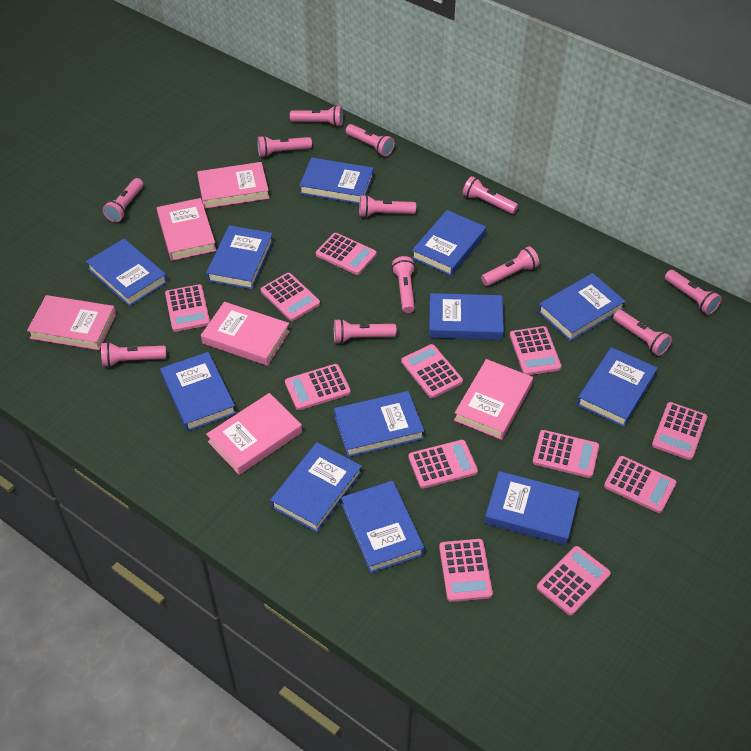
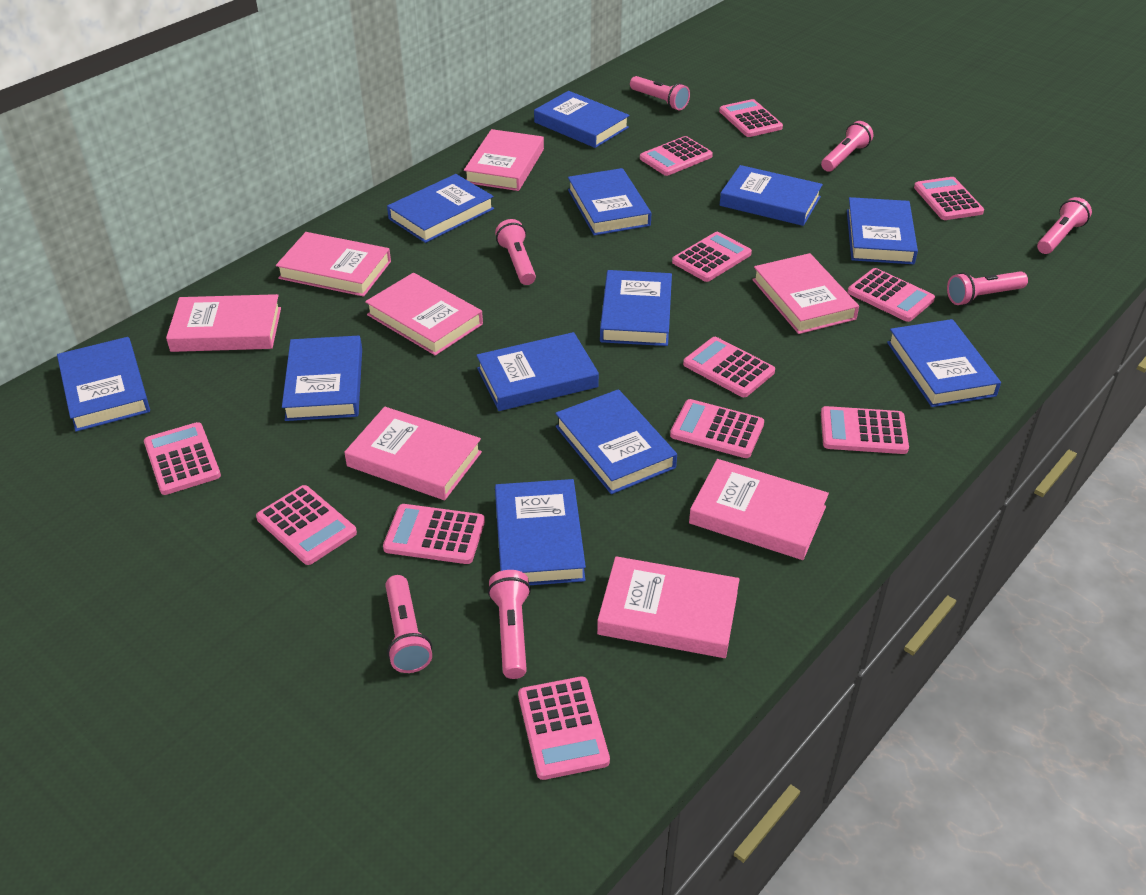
pink book: 6 -> 8
pink flashlight: 12 -> 7

